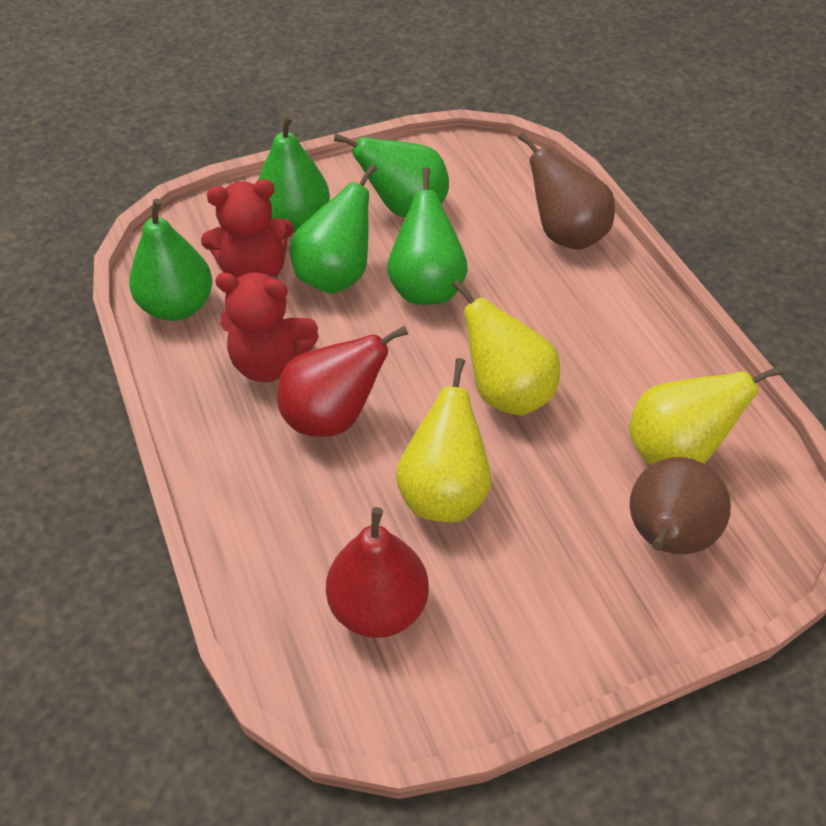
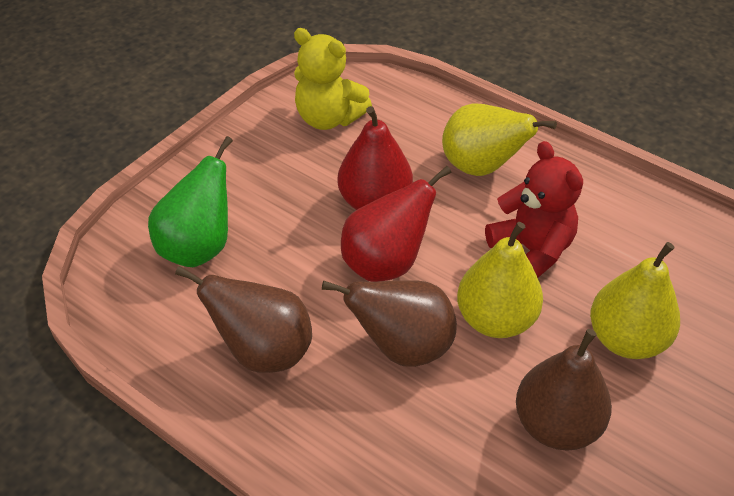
brown pear: 2 -> 3
green pear: 5 -> 1
red teddy bear: 2 -> 1
yellow teddy bear: 0 -> 1

